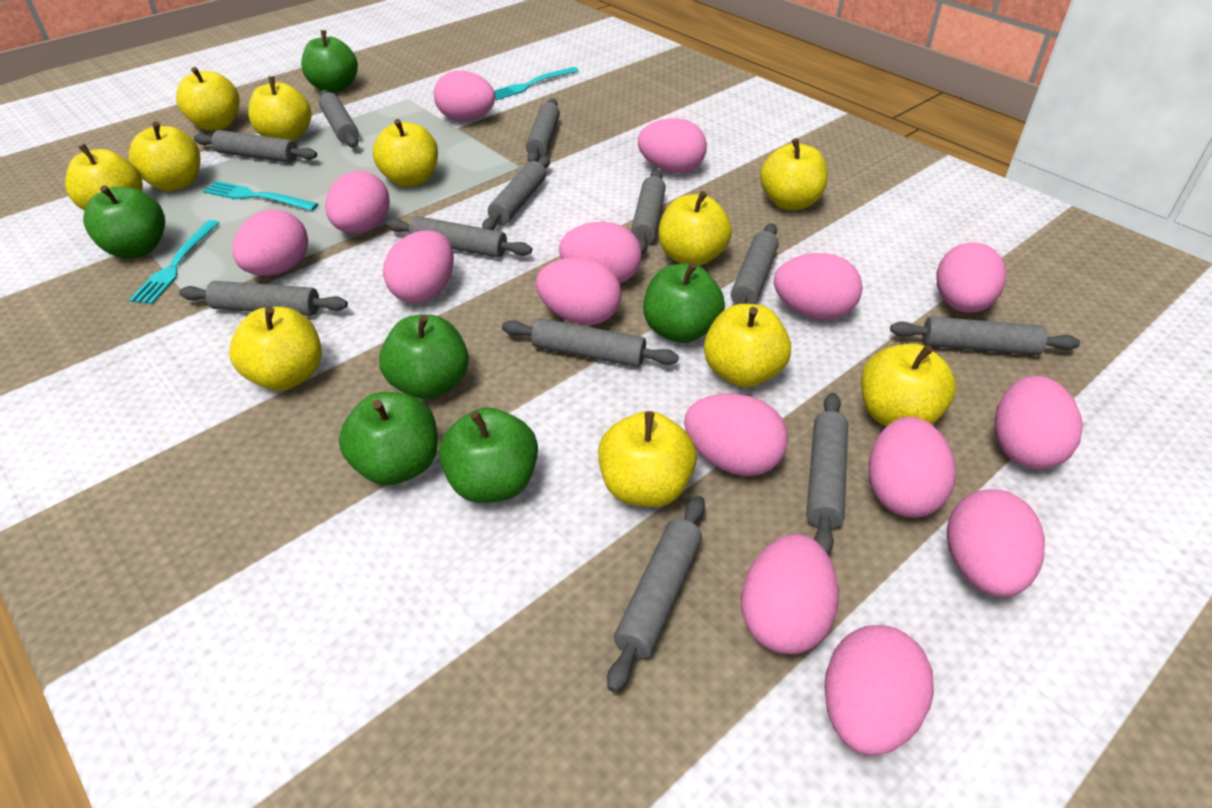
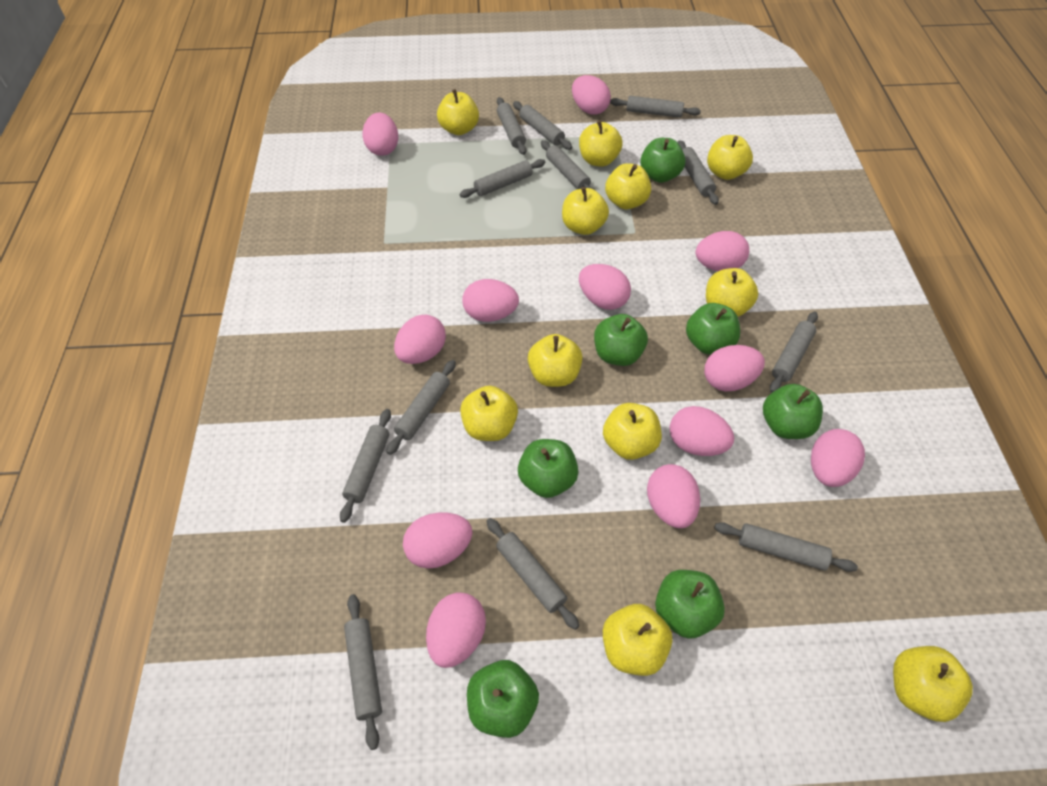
green apple: 6 -> 7
pink egg: 15 -> 12
turquoise fork: 3 -> 0

